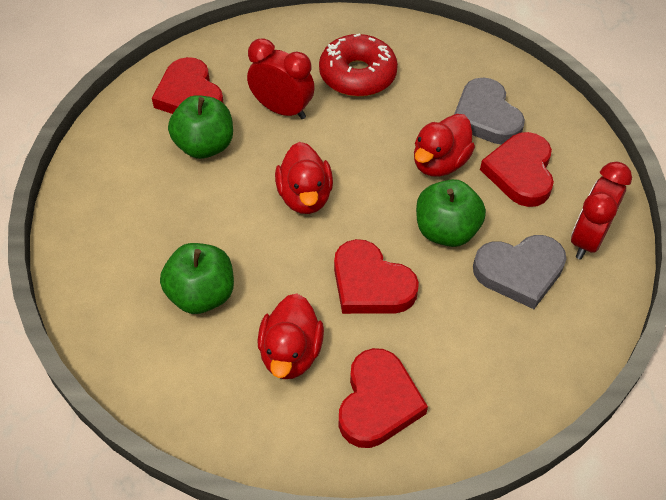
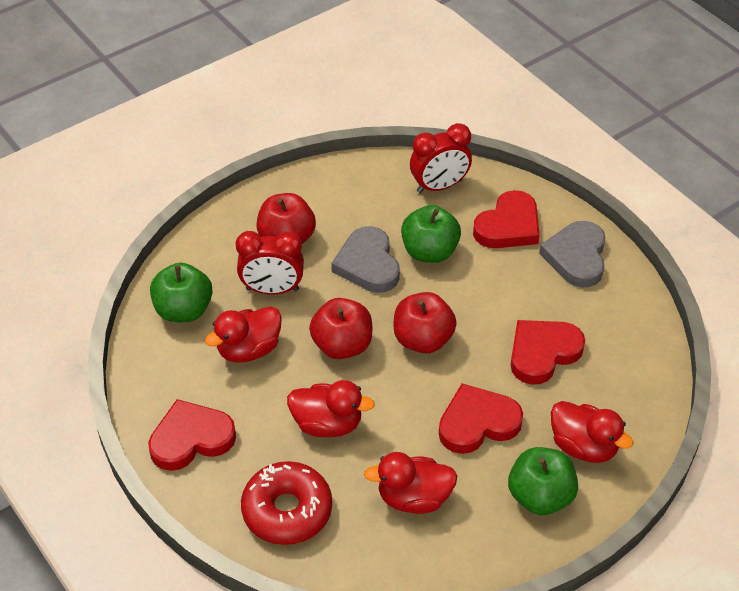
red apple: 0 -> 3
red duck: 3 -> 4

